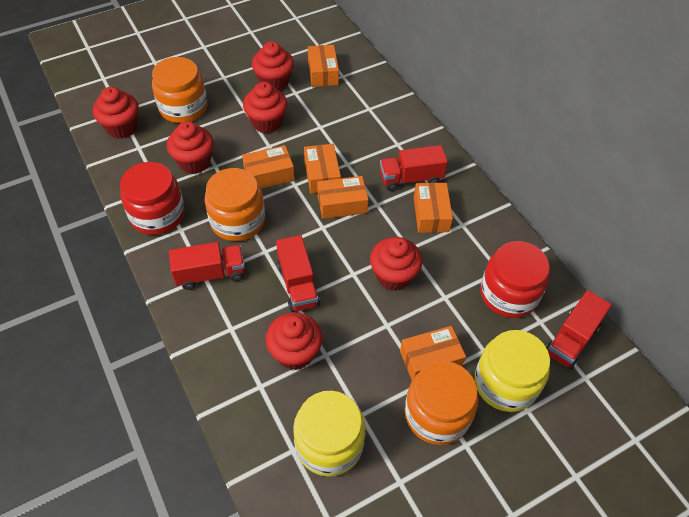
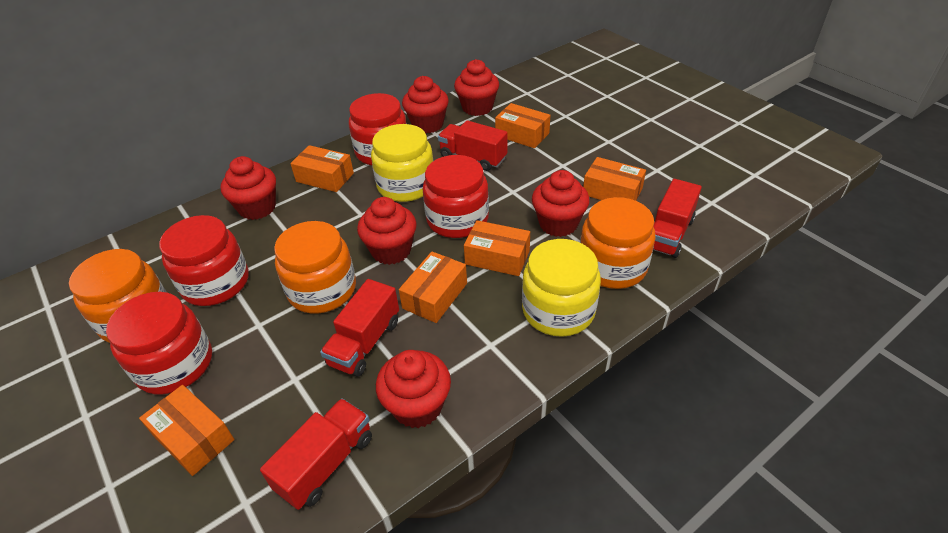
red jar: 2 -> 4

